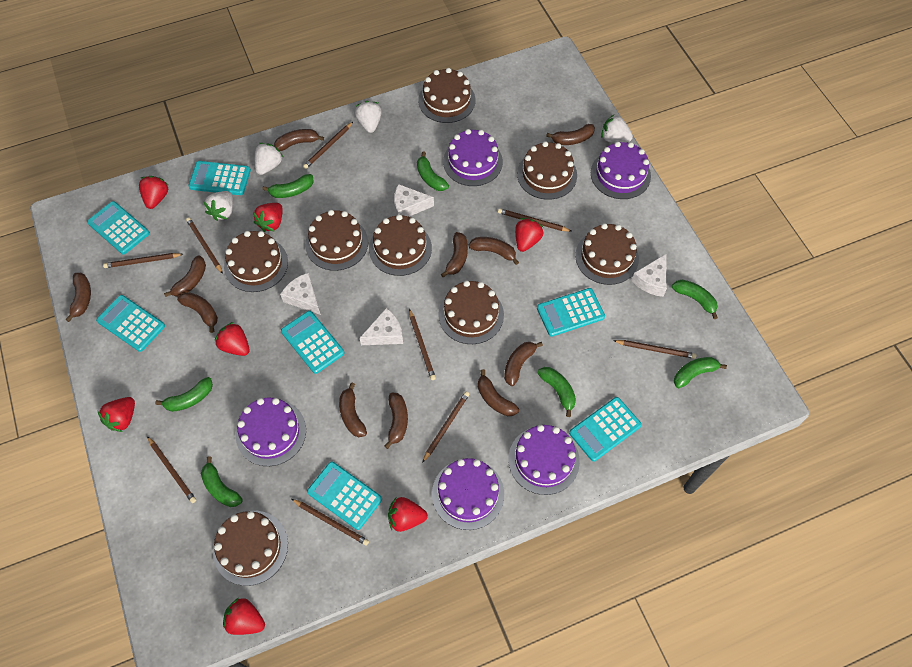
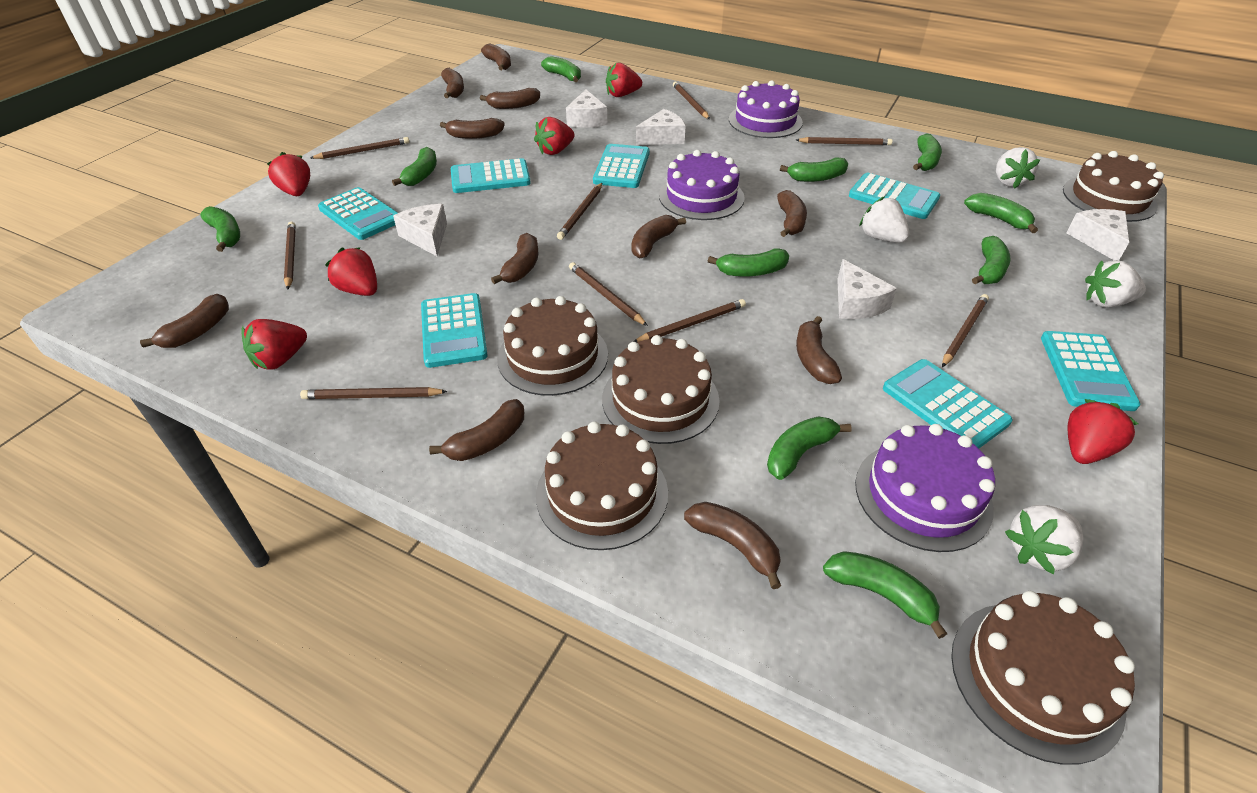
brown cake: 8 -> 5
green banana: 7 -> 10
purple cake: 5 -> 3
red strawberry: 7 -> 6
white cheese: 4 -> 5

